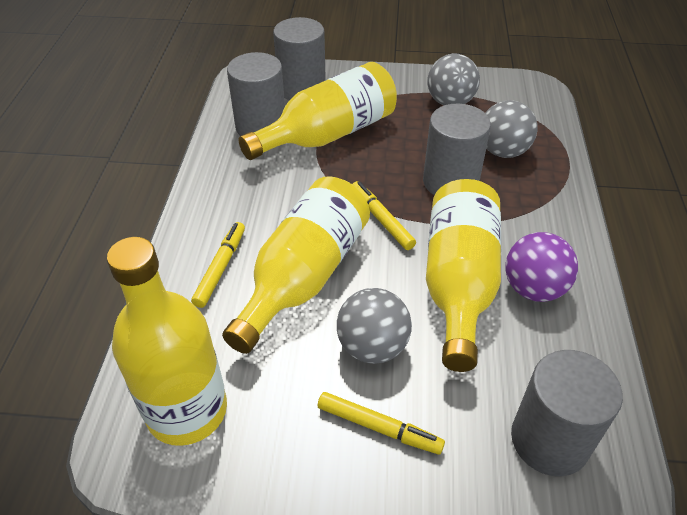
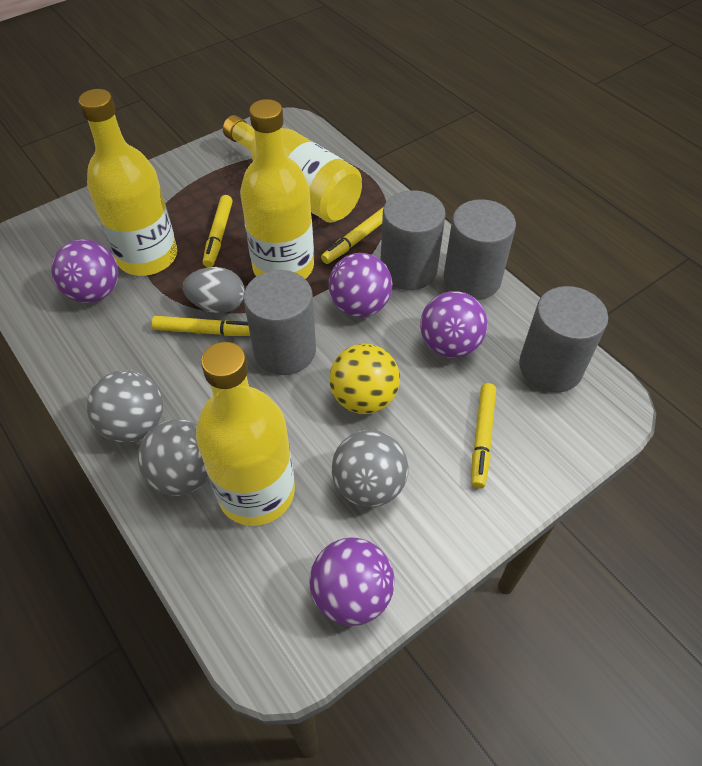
grey egg: 0 -> 1
purple ball: 1 -> 4
yellow ball: 0 -> 1
yellow marker: 3 -> 4

